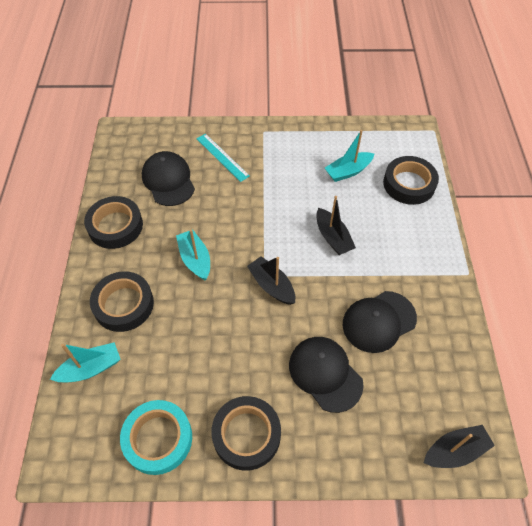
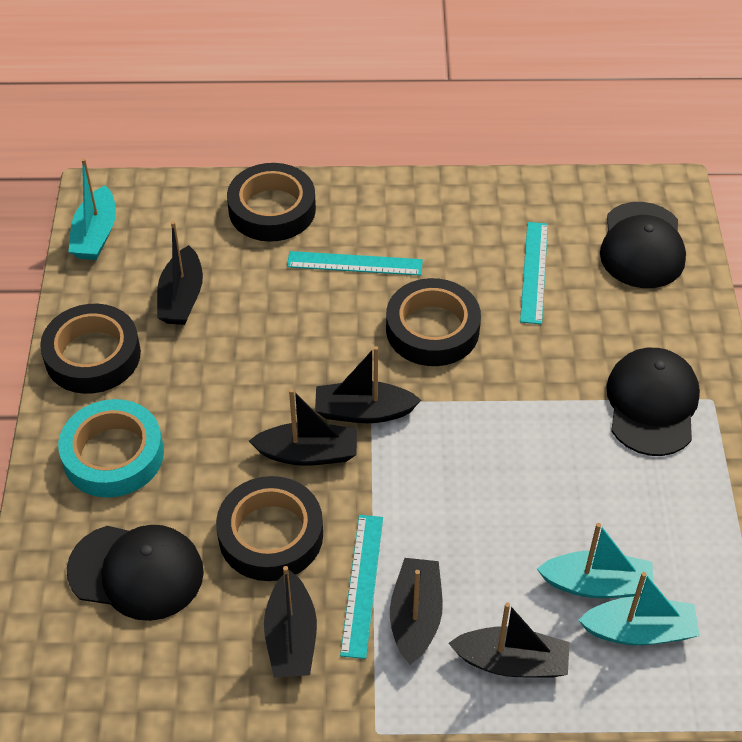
black boat: 3 -> 6
turquoise ruler: 1 -> 3

